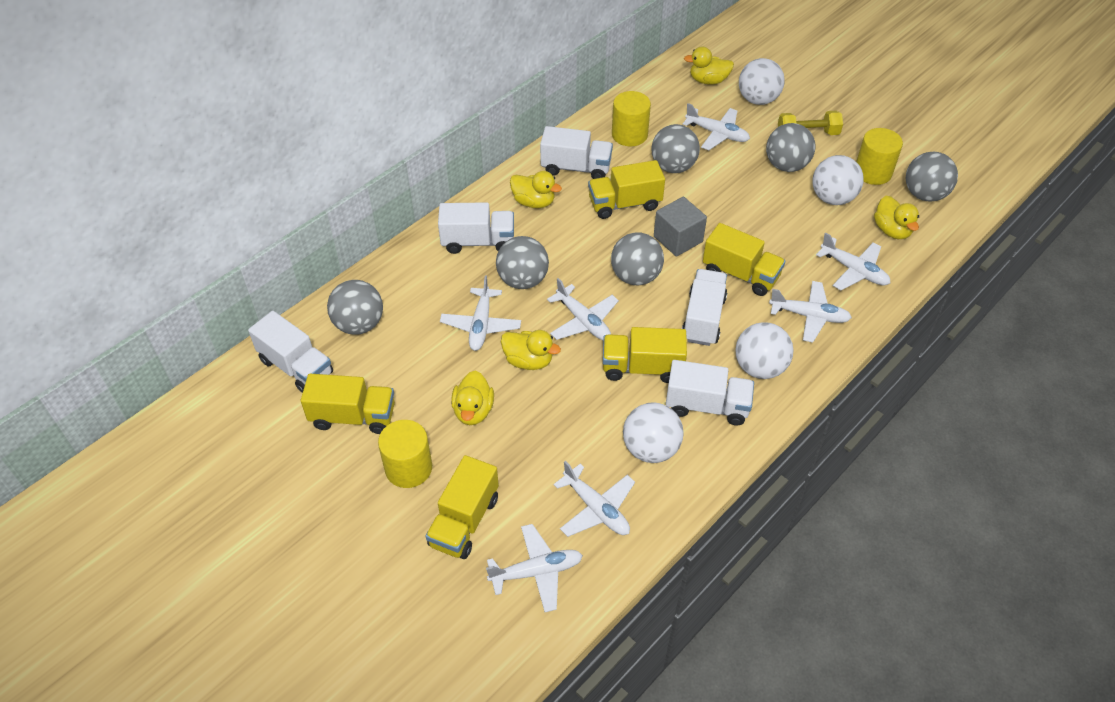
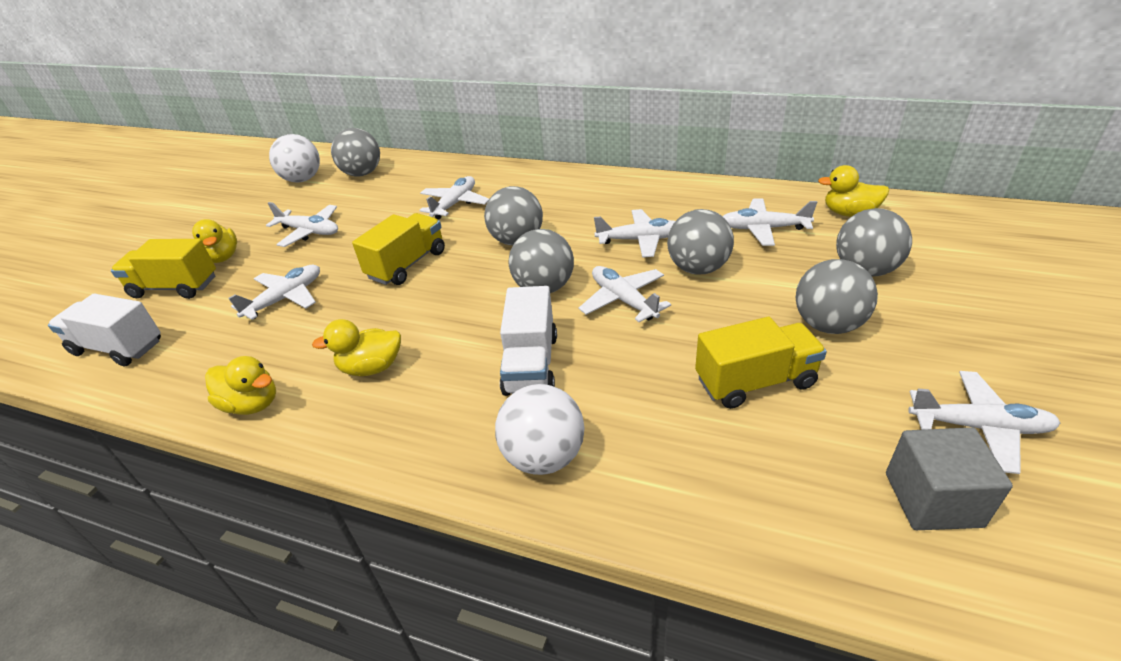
white ball: 4 -> 2
white truck: 5 -> 2
yellow cylinder: 3 -> 0
yellow duck: 5 -> 4
yellow dumbbell: 1 -> 0
yellow truck: 5 -> 3

